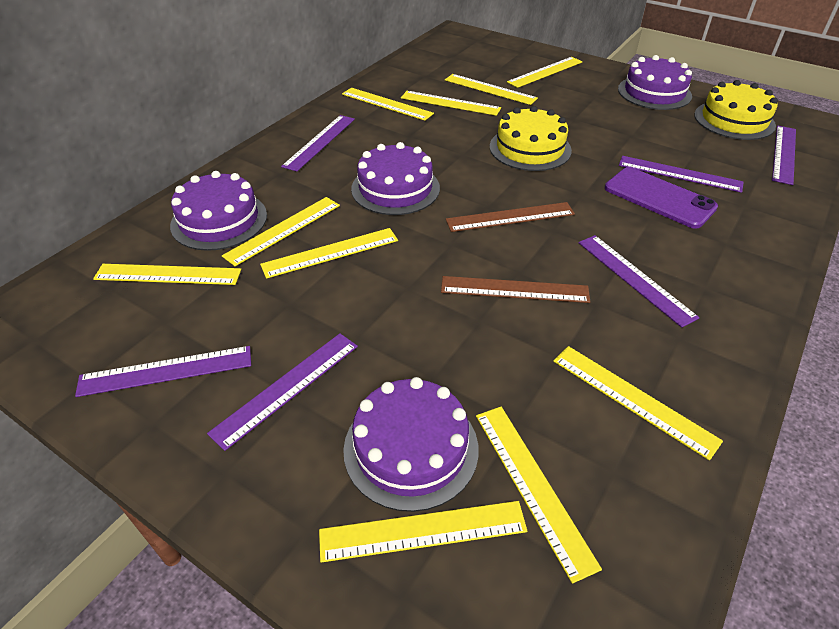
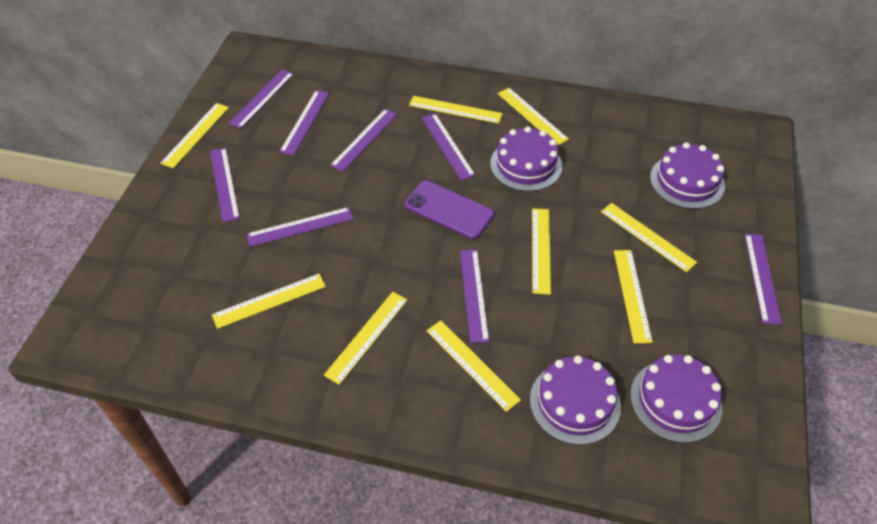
brown ruler: 2 -> 0
purple ruler: 6 -> 8
yellow cake: 2 -> 0
yellow ruler: 10 -> 9

